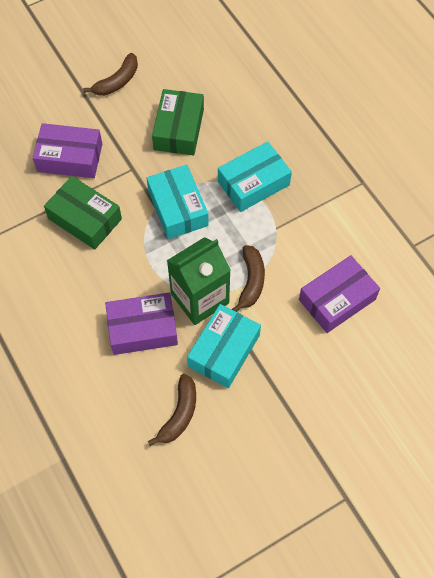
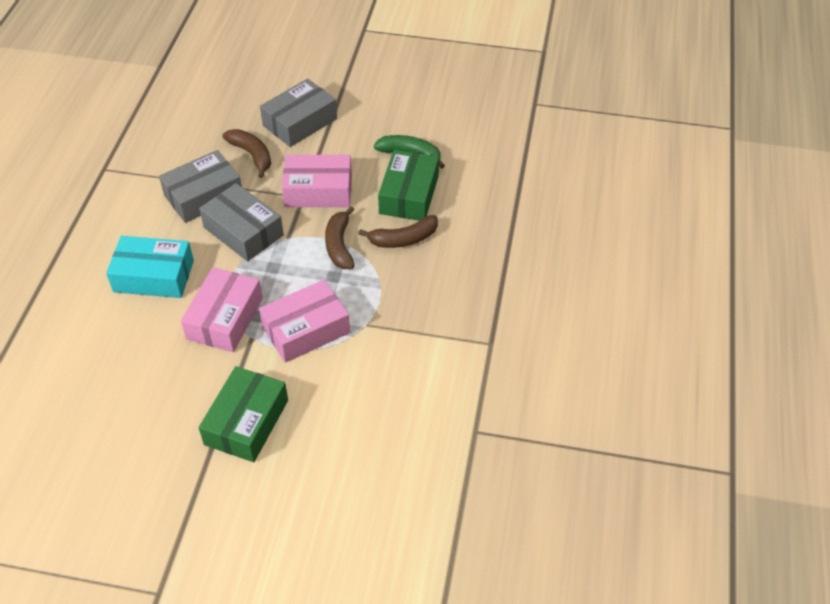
green banana: 0 -> 1
green carton: 1 -> 0
grey box: 0 -> 3
pink box: 0 -> 3
purple box: 3 -> 0
turquoise box: 3 -> 1

